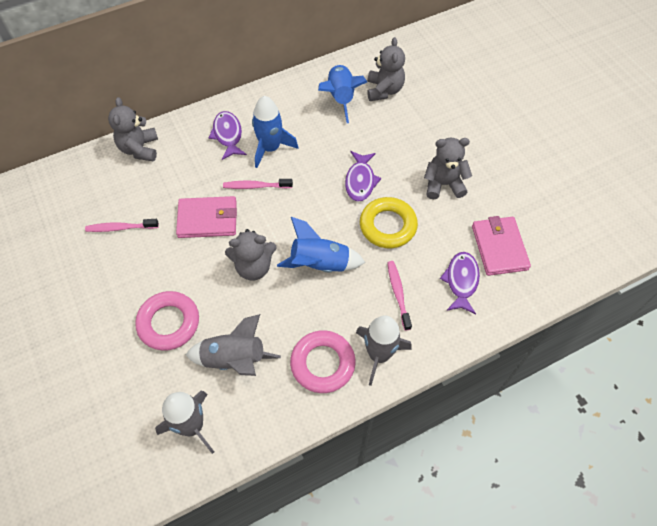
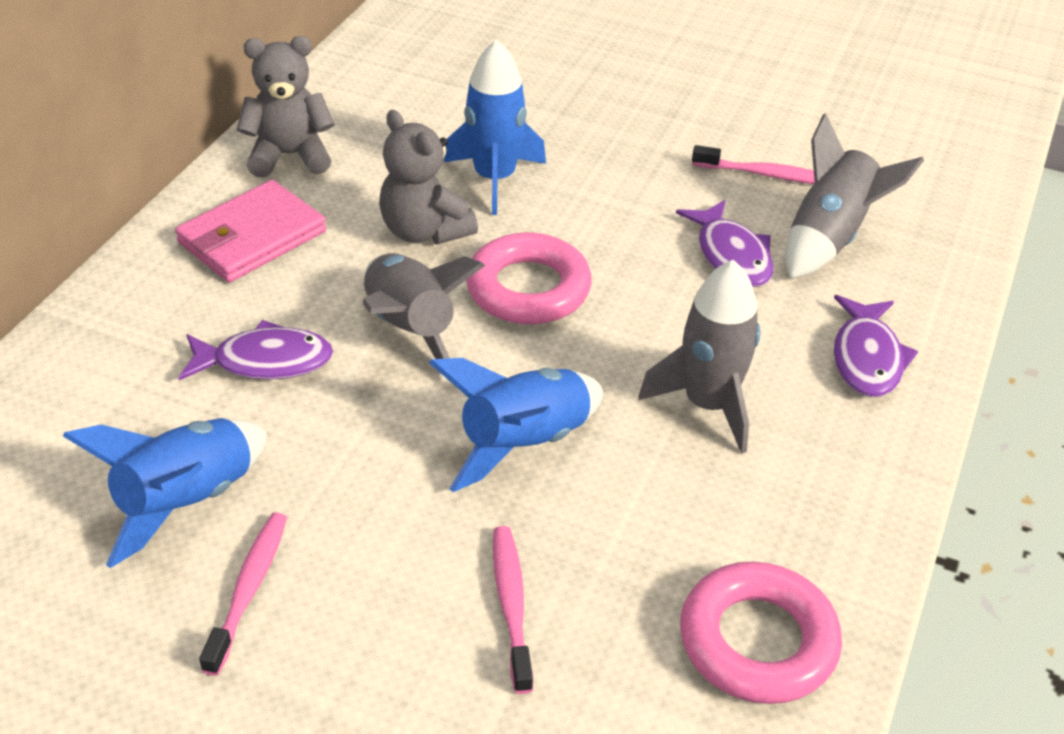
grey teddy bear: 4 -> 2
pink wallet: 2 -> 1
yellow ring: 1 -> 0

